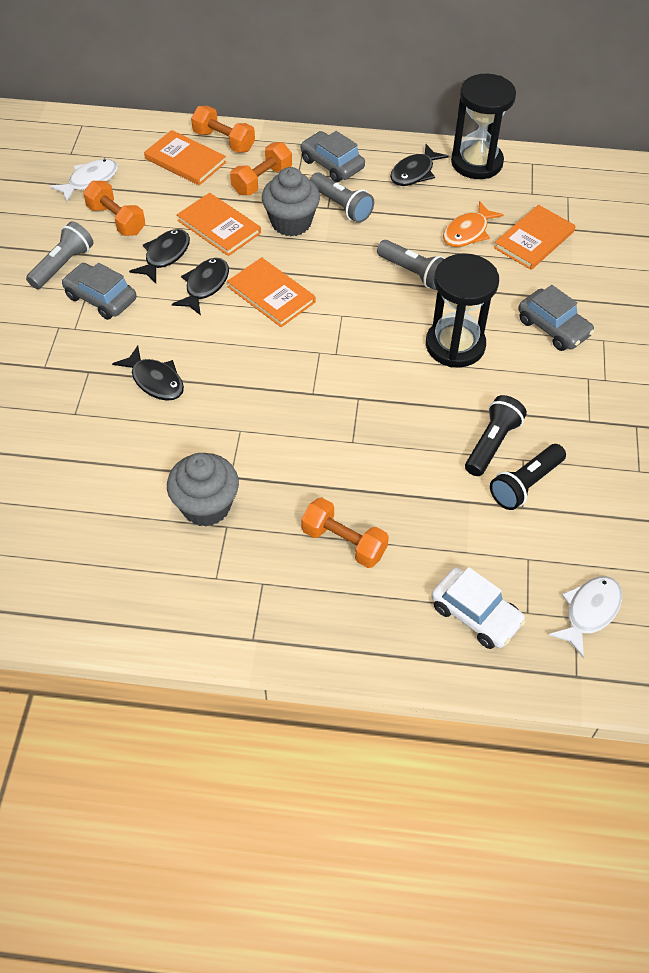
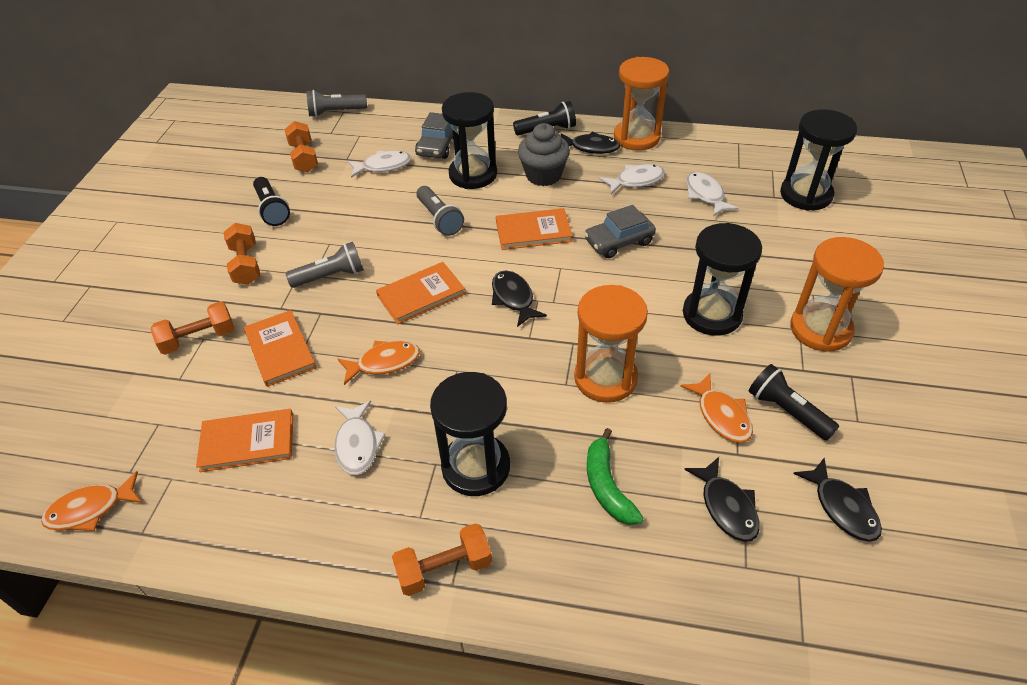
black flashlight: 2 -> 3
black hourglass: 2 -> 4
green banana: 0 -> 1
grey car: 3 -> 2
grey cupcake: 2 -> 1
orange fish: 1 -> 3
orange hourglass: 0 -> 3
white car: 1 -> 0
white fish: 2 -> 4

